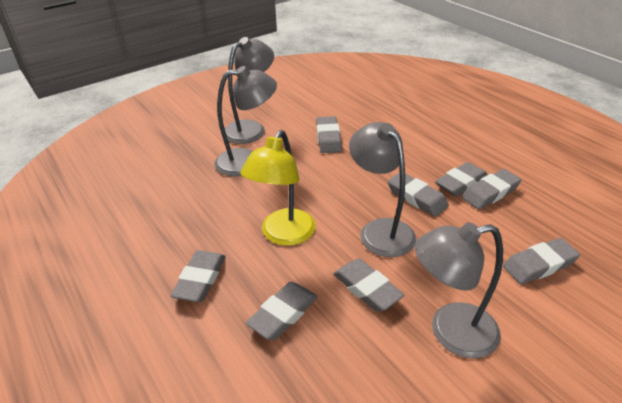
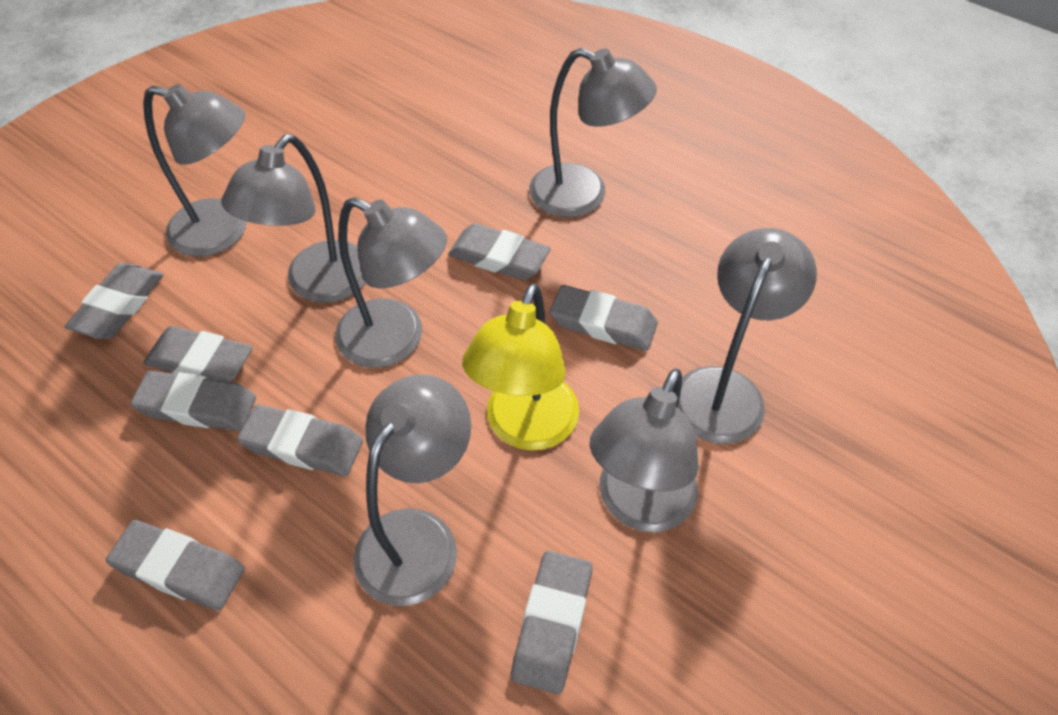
grey lamp: 4 -> 7

